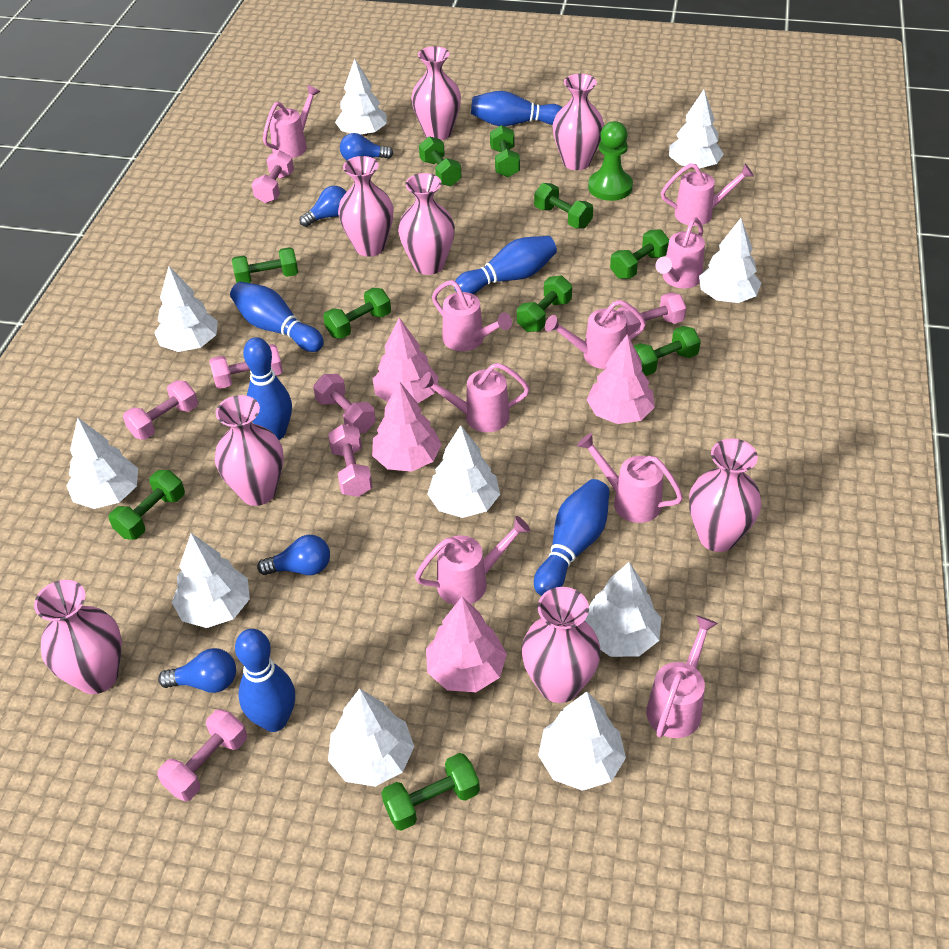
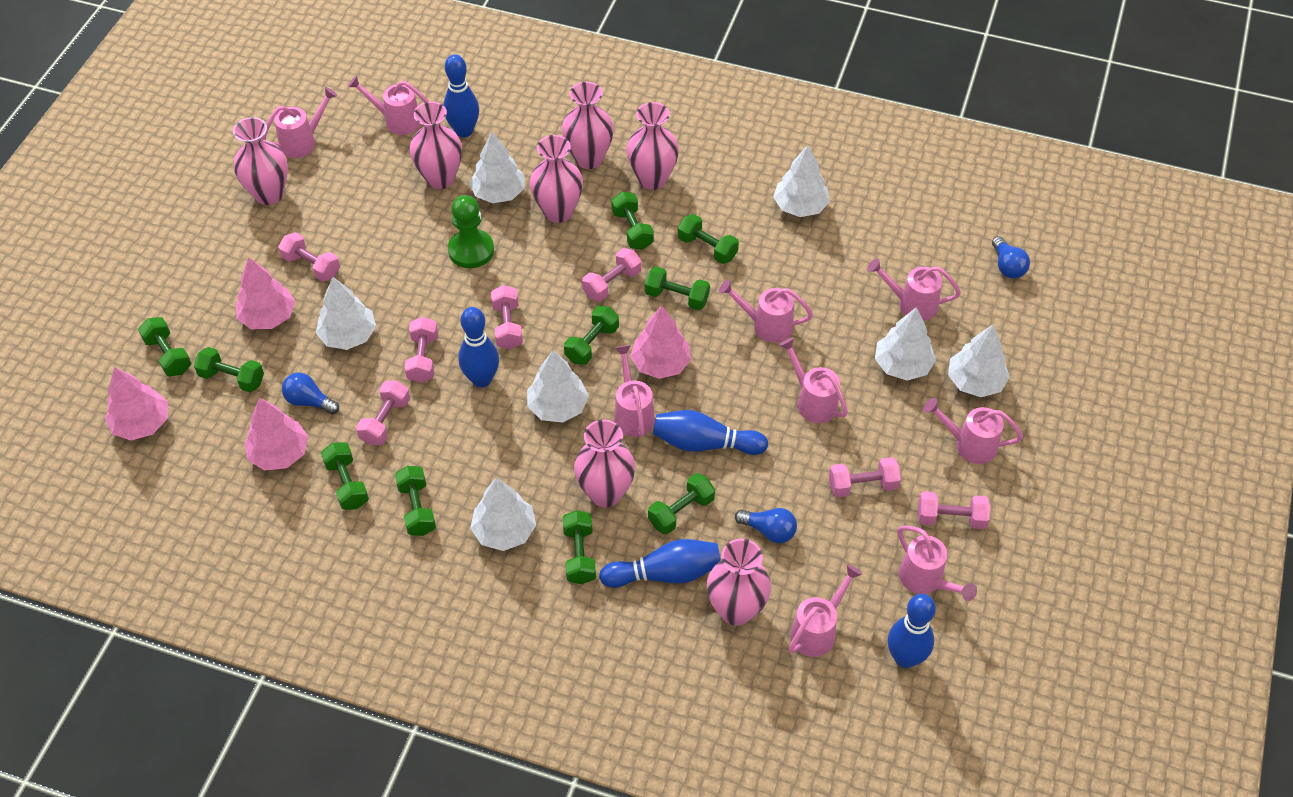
blue bowling pin: 6 -> 5
blue light bulb: 4 -> 3
pink vase: 8 -> 7
white tree: 10 -> 7

